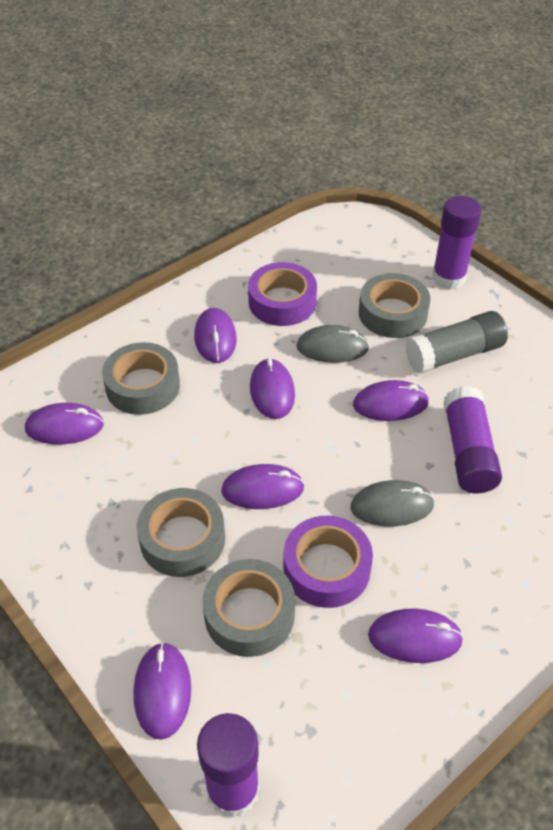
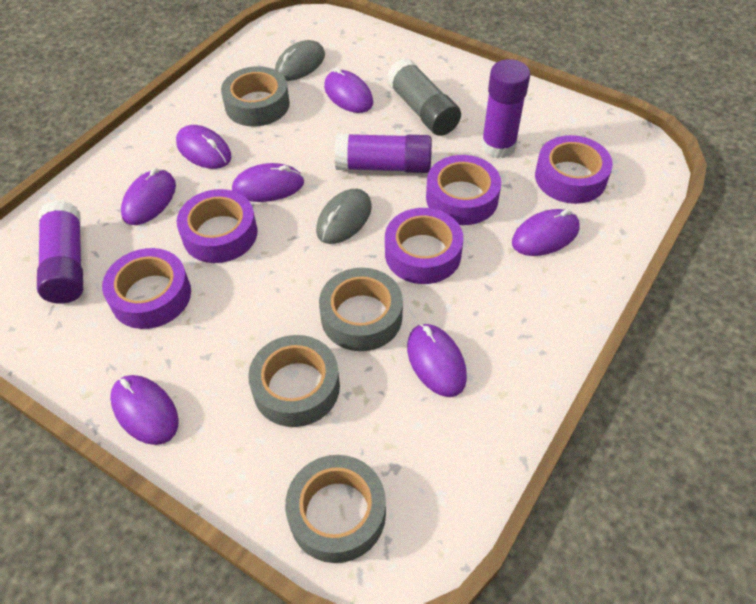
purple tape: 2 -> 5

